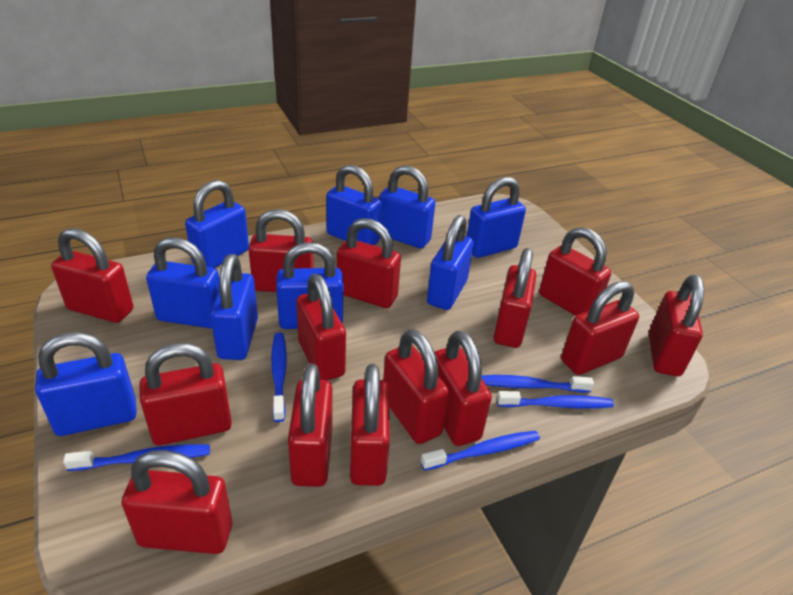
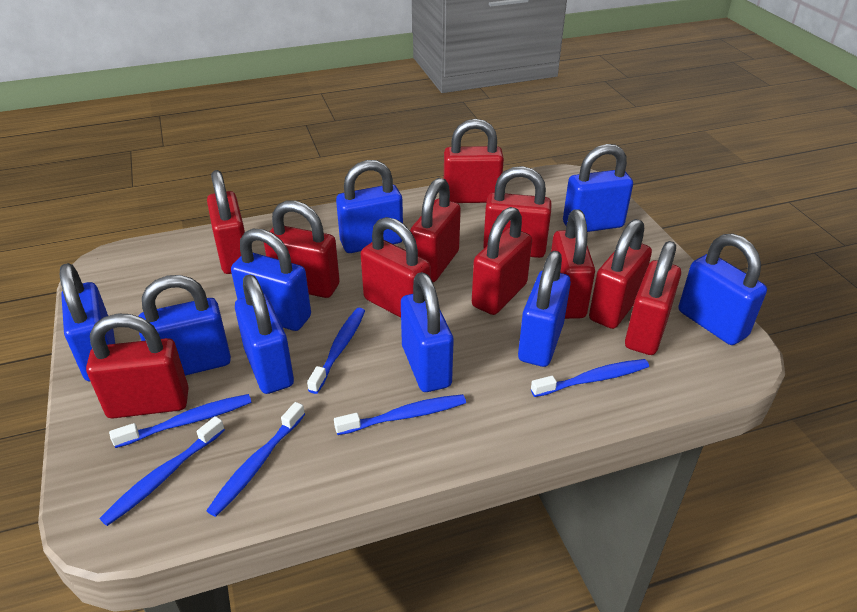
blue toothbrush: 5 -> 6
red padlock: 14 -> 11

